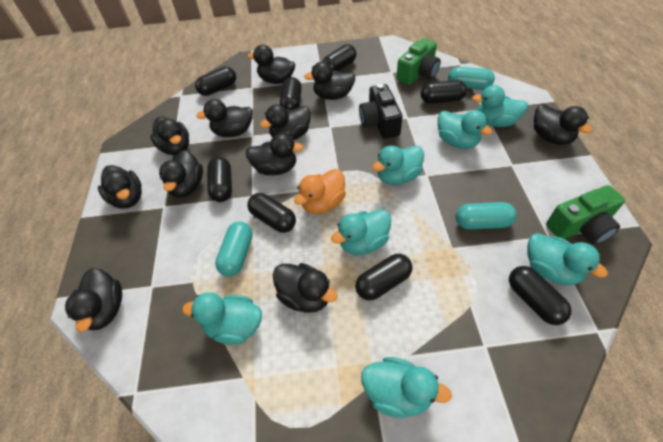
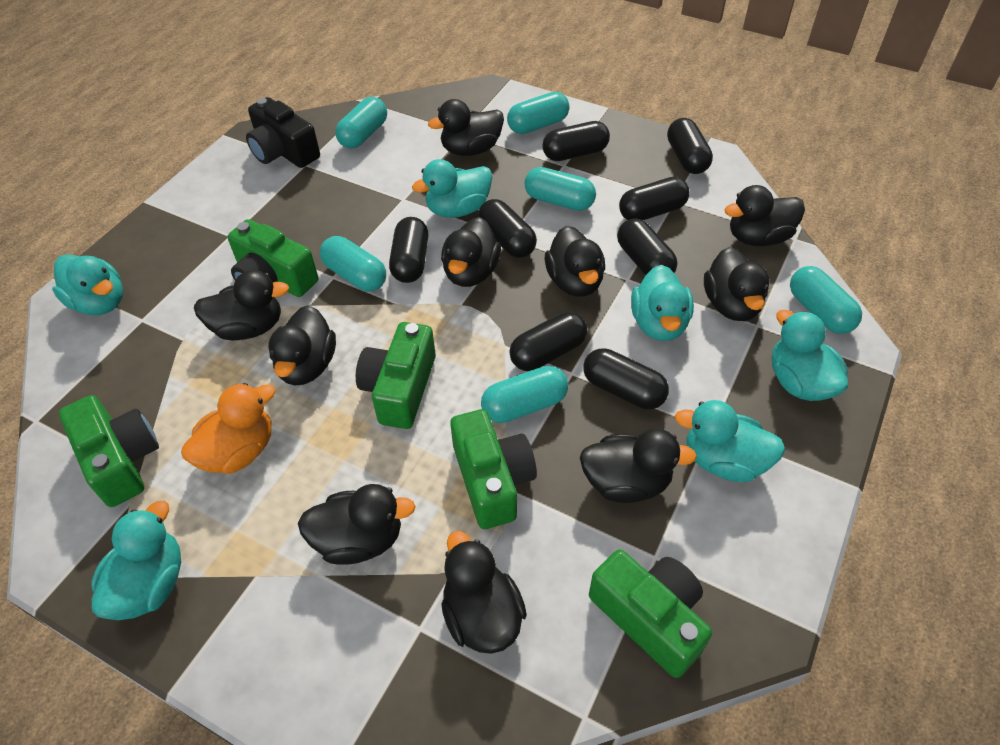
black duck: 11 -> 10
green camera: 2 -> 5
turquoise capsule: 3 -> 6
turquoise duck: 7 -> 6

